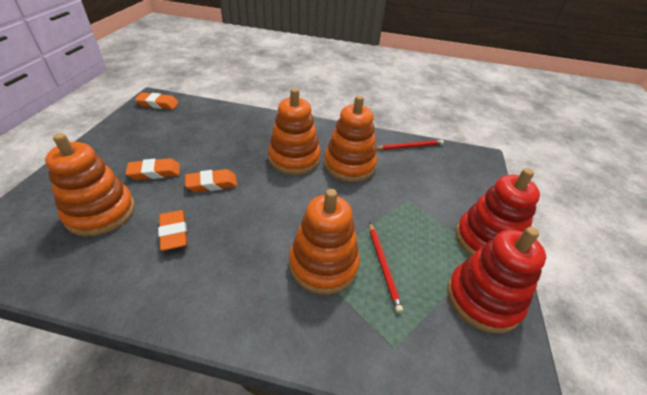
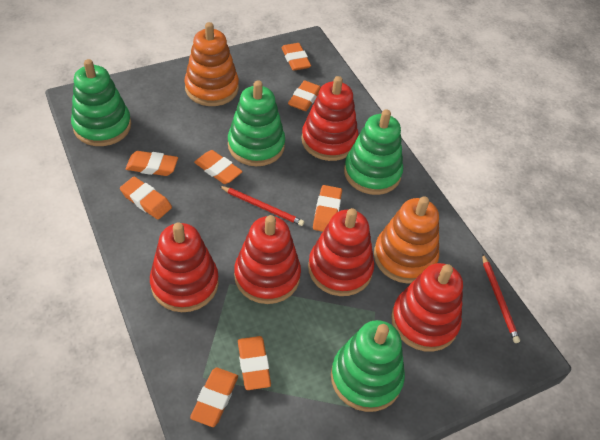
green stacking toy: 0 -> 4
orange eraser: 4 -> 8
orange stacking toy: 4 -> 2
red stacking toy: 2 -> 5

